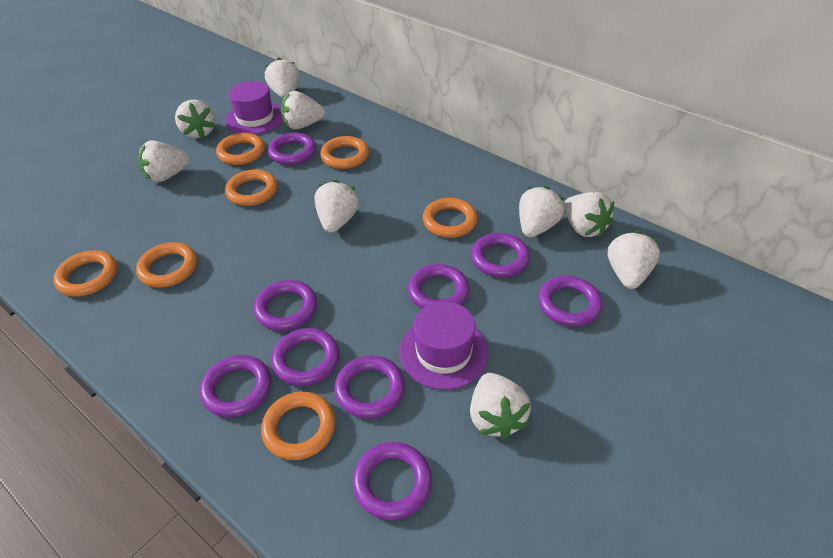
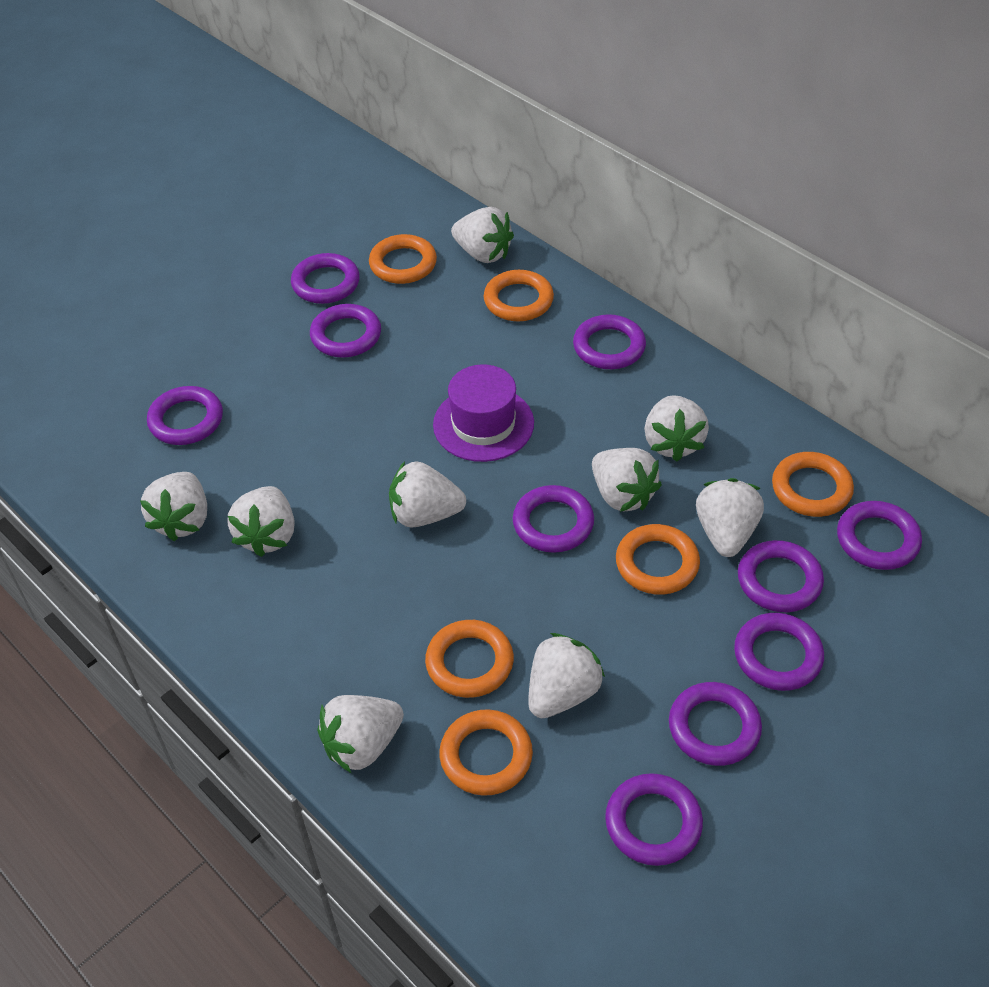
orange ring: 7 -> 6
purple hat: 2 -> 1
purple ring: 9 -> 10

